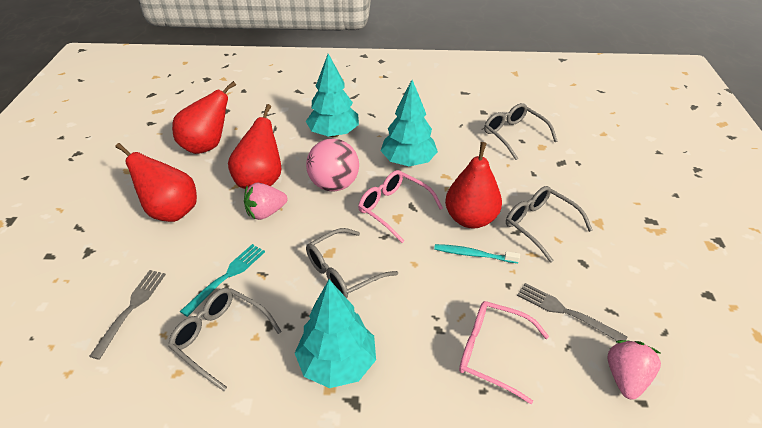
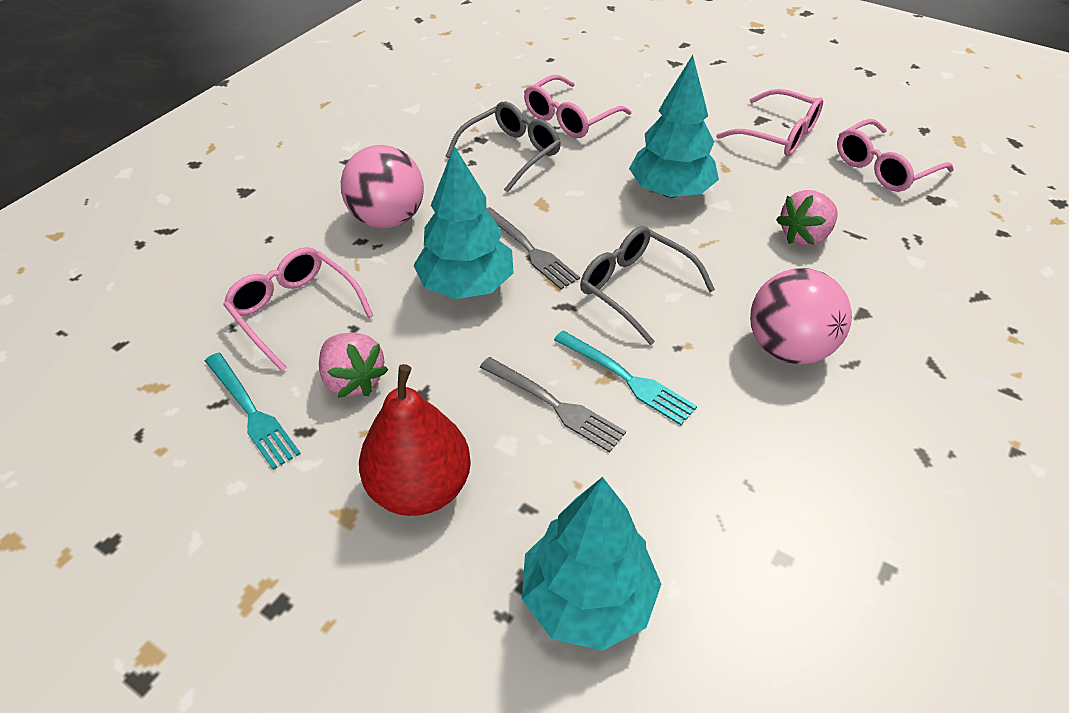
grey glasses: 4 -> 2
pink ball: 1 -> 2
pink glasses: 2 -> 4
red pear: 4 -> 1
turquoise fork: 1 -> 2
turquoise toothbrush: 1 -> 0

